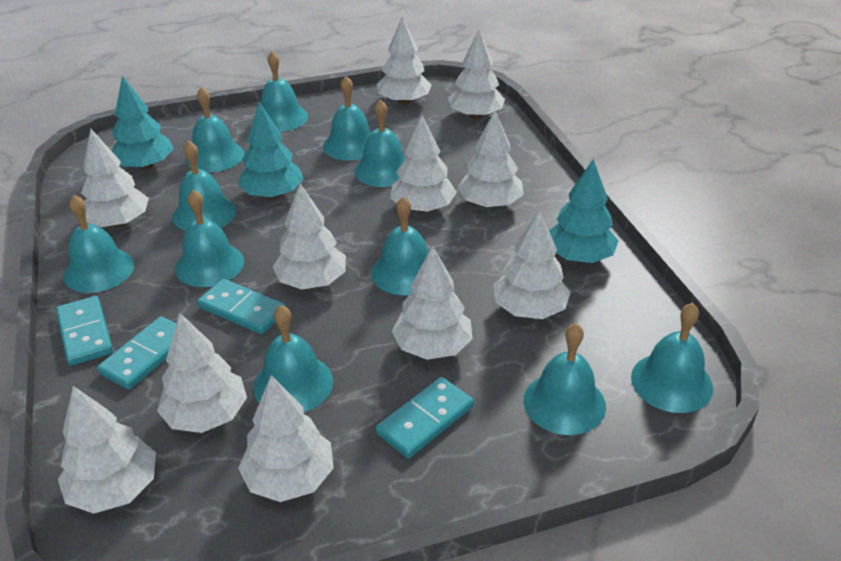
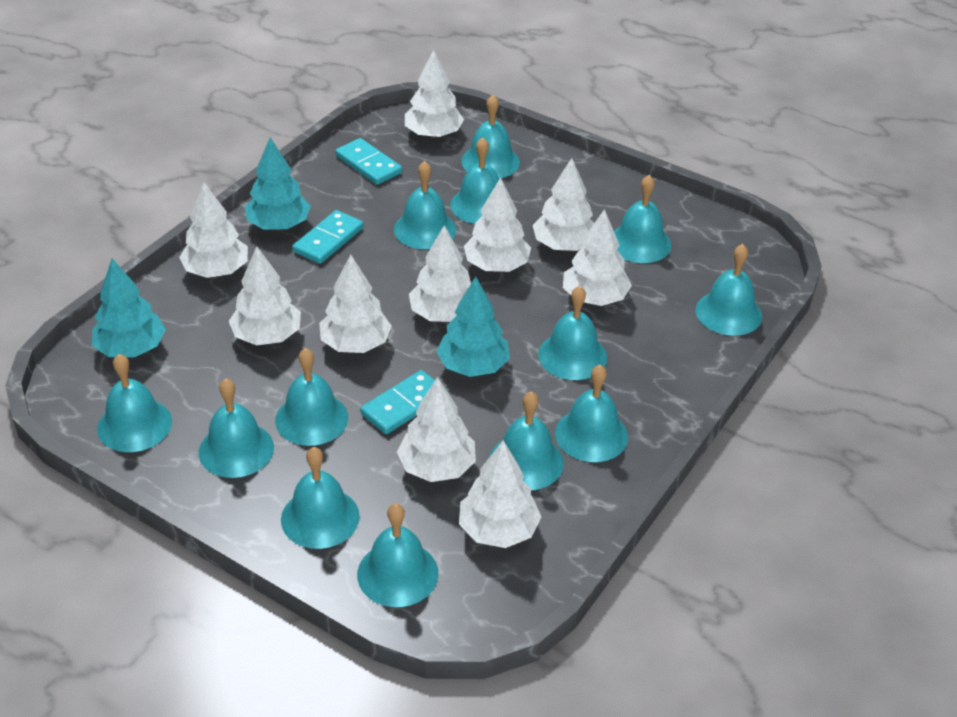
turquoise bell: 11 -> 13
turquoise domino: 4 -> 3
white tree: 11 -> 10

